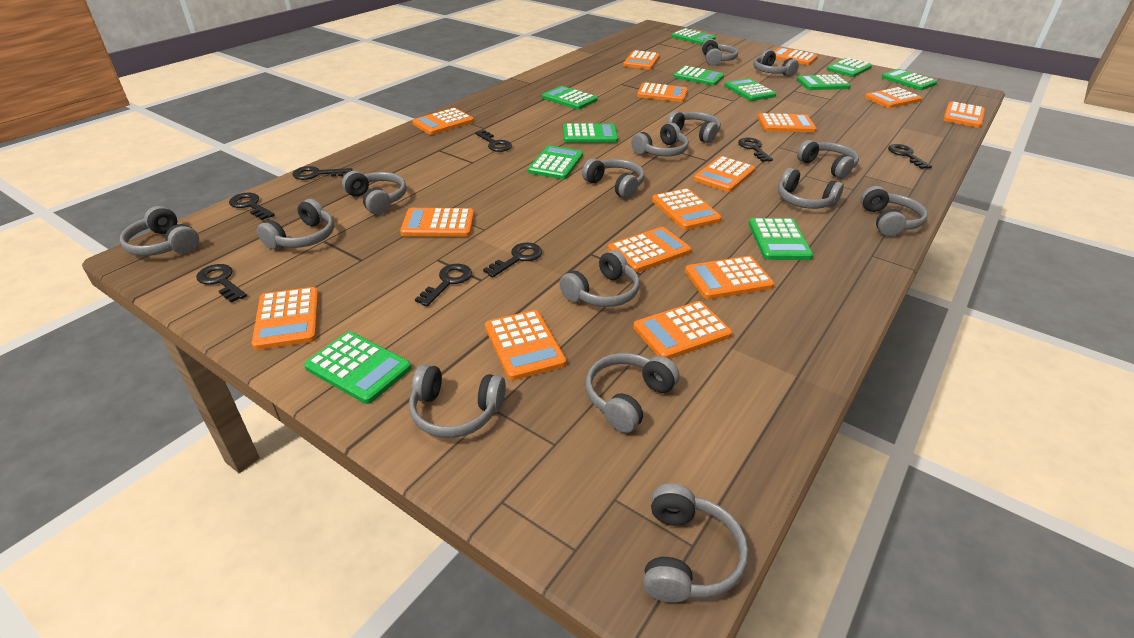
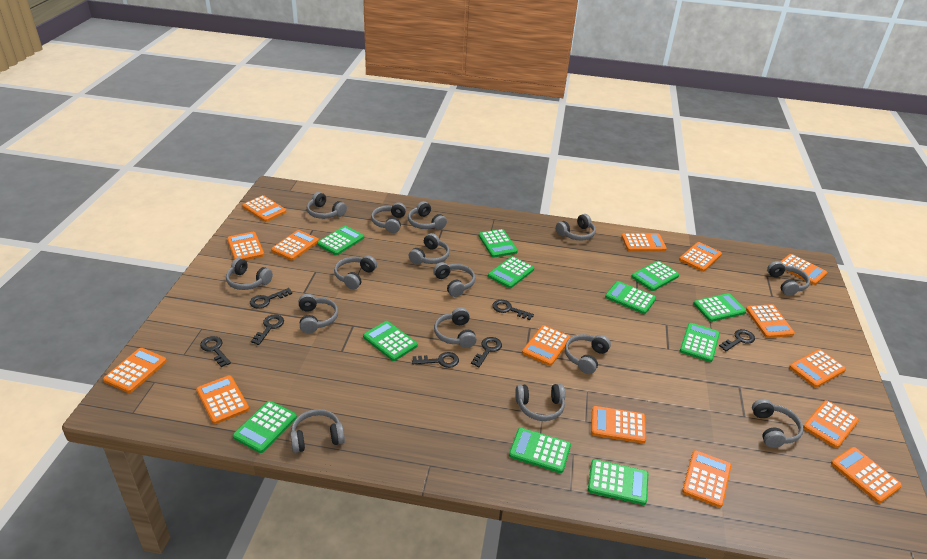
black key: 8 -> 7

